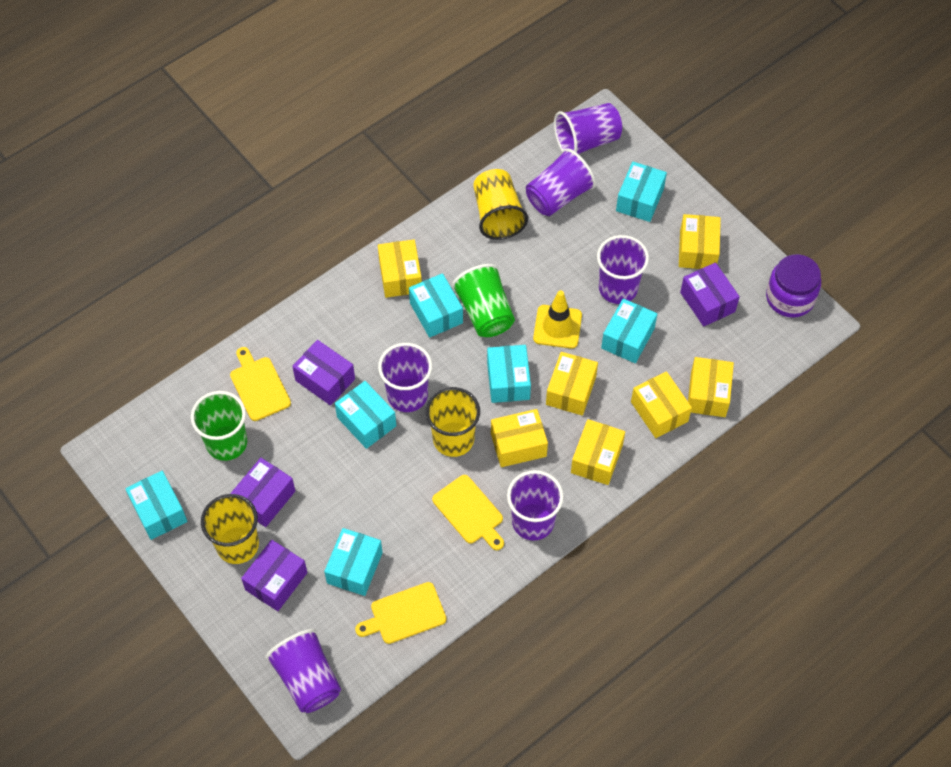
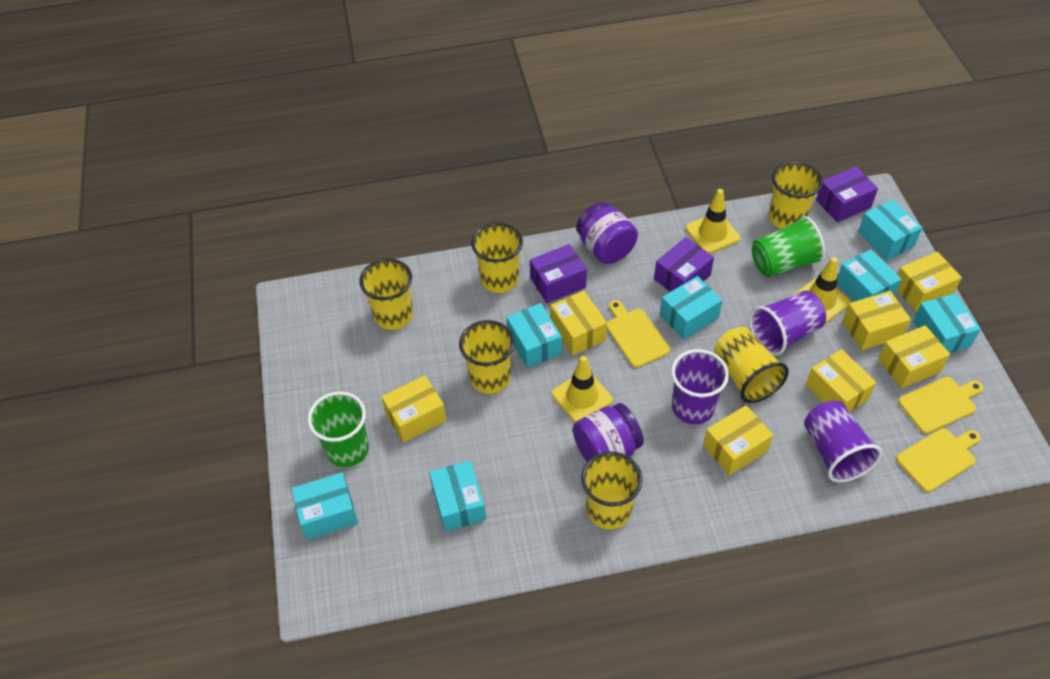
purple box: 4 -> 3
purple cup: 6 -> 3
purple jar: 1 -> 2
yellow cup: 3 -> 6
yellow traffic cone: 1 -> 3

